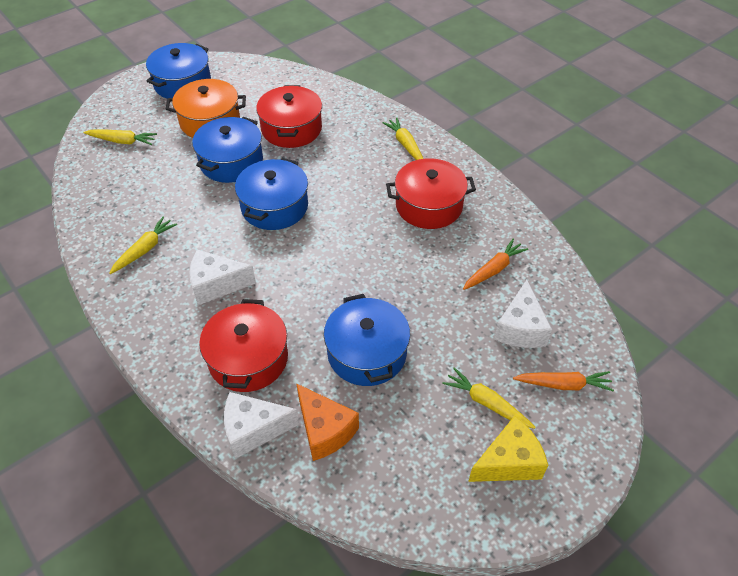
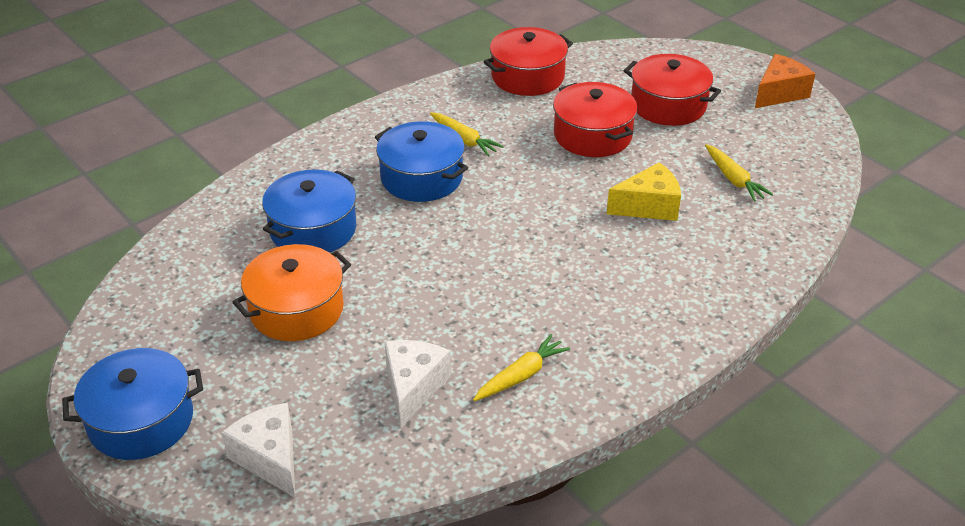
blue pot: 4 -> 3
orange carrot: 2 -> 0
white cheese: 3 -> 2
yellow carrot: 4 -> 3

